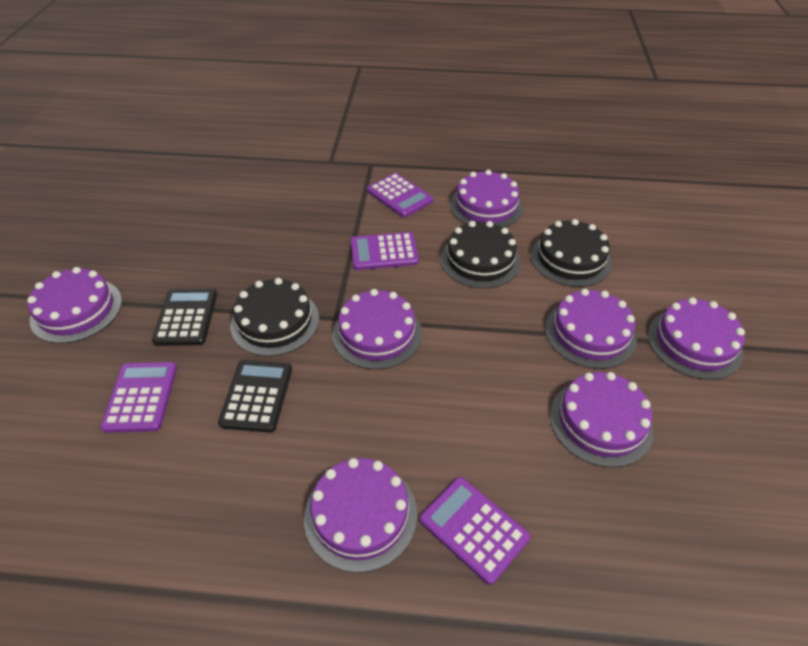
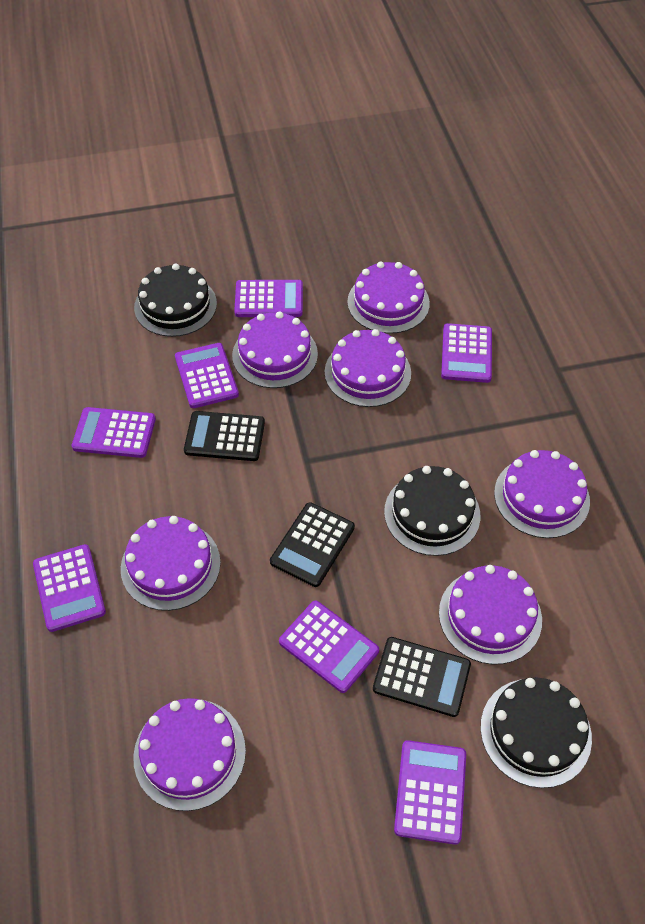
black calculator: 2 -> 3
purple calculator: 4 -> 7

